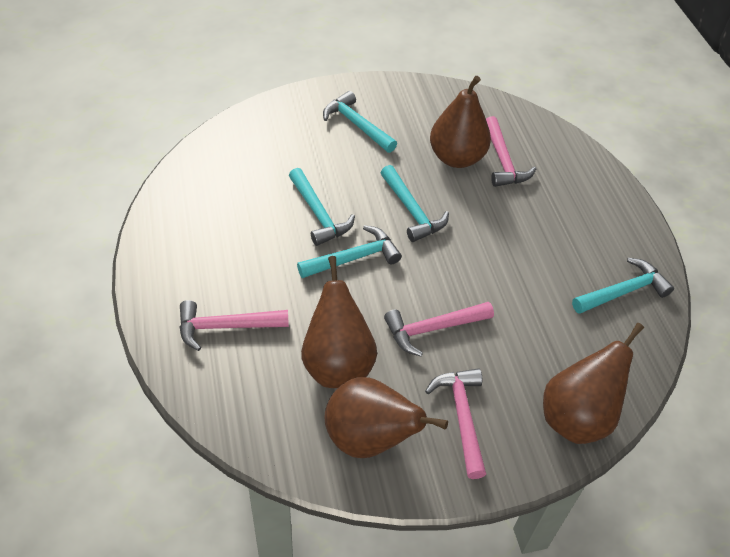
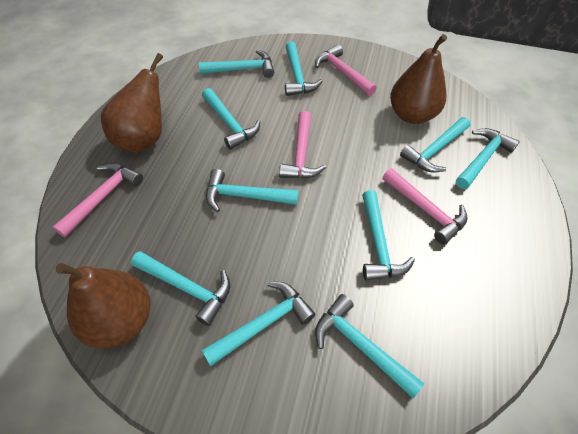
brown pear: 4 -> 3
turquoise hammer: 5 -> 10

